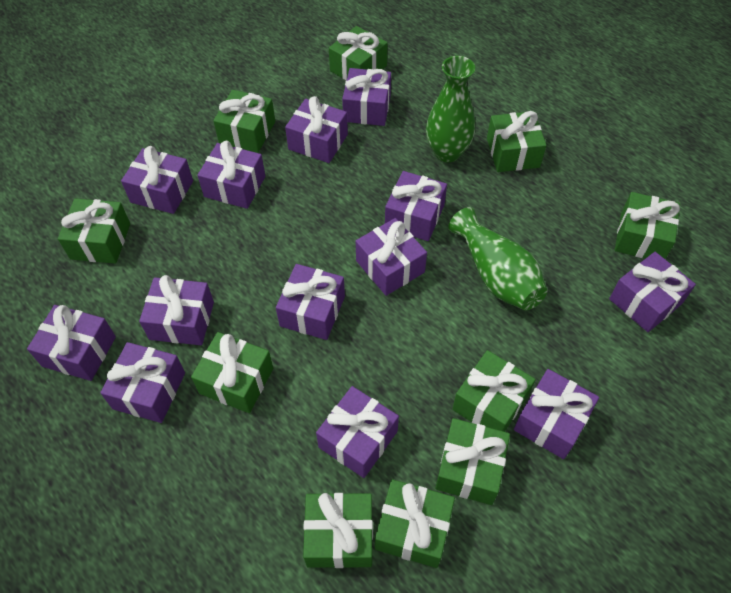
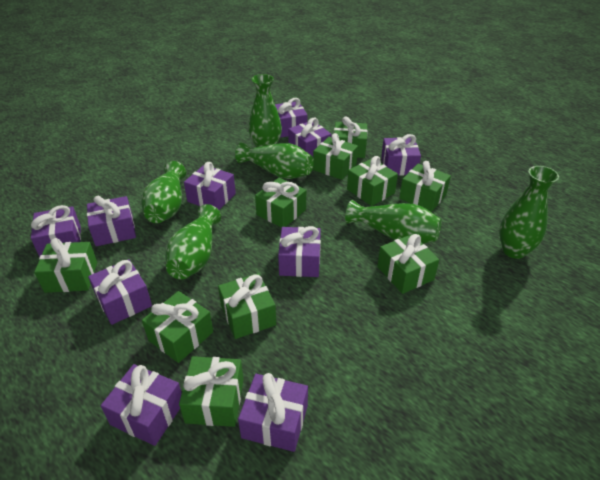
green vase: 2 -> 6
purple gift: 13 -> 10

